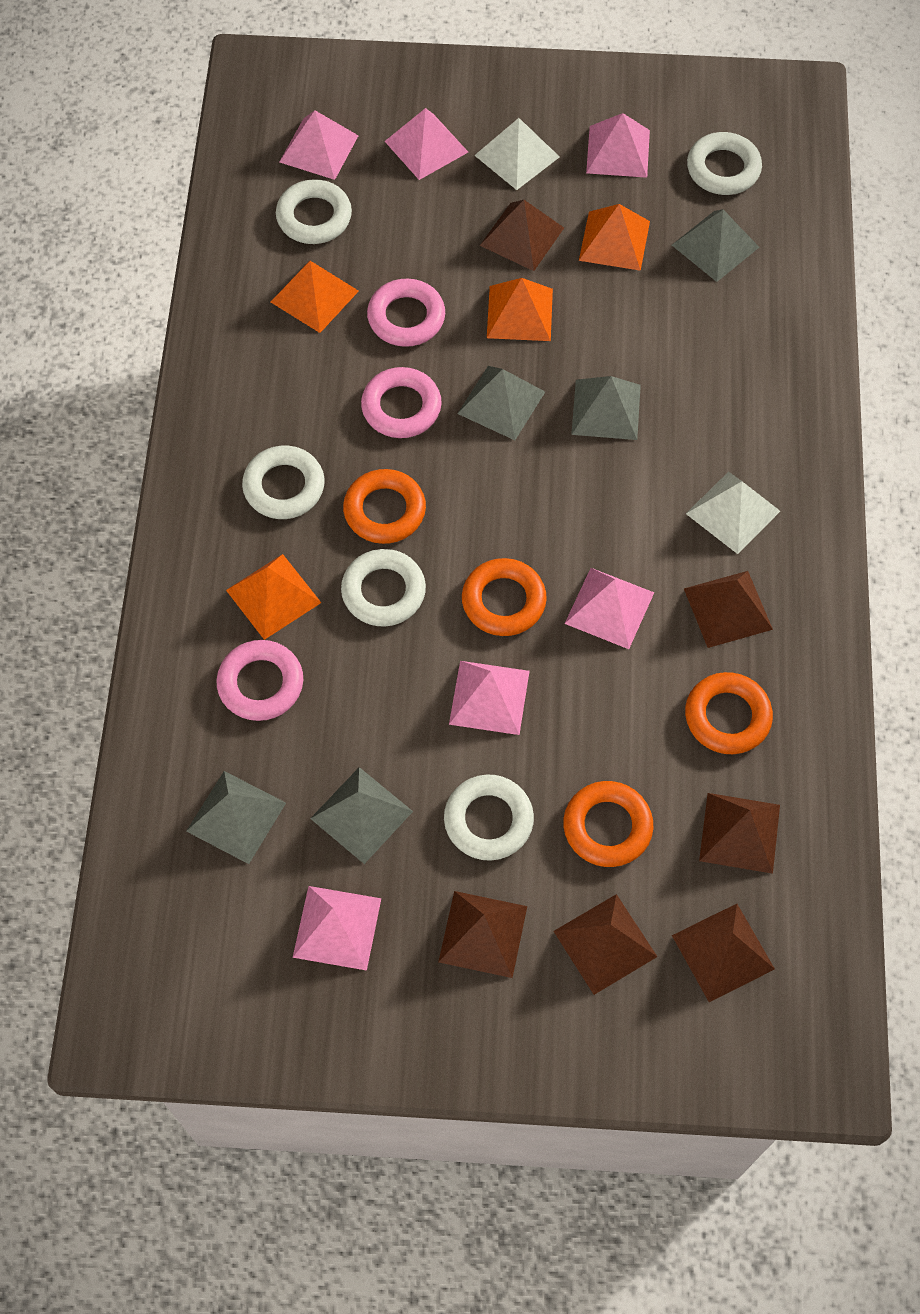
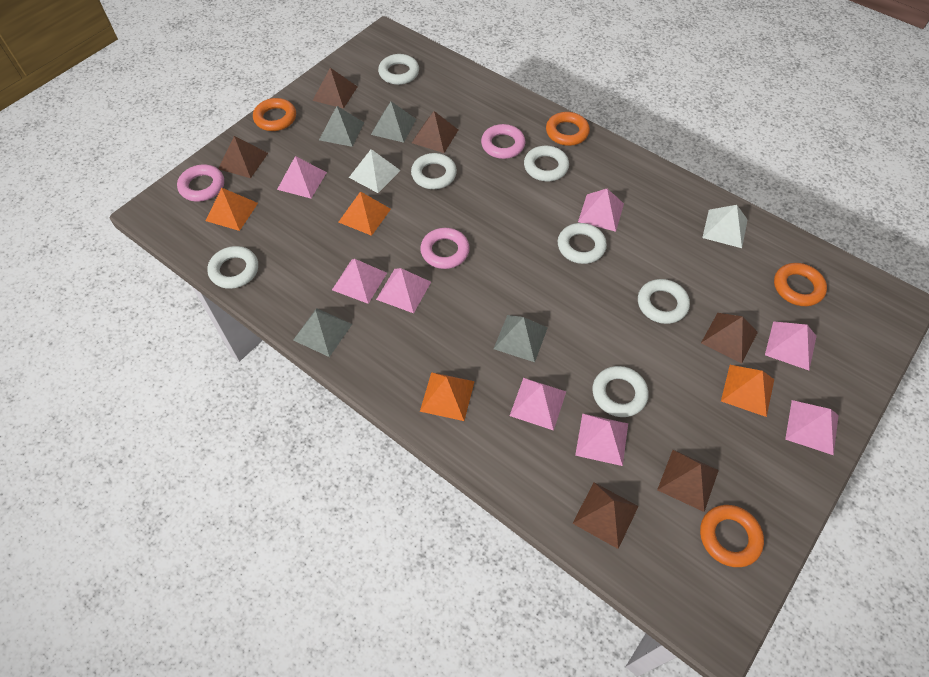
grey pyramid: 5 -> 4
pink pyramid: 6 -> 8
white ring: 5 -> 7

